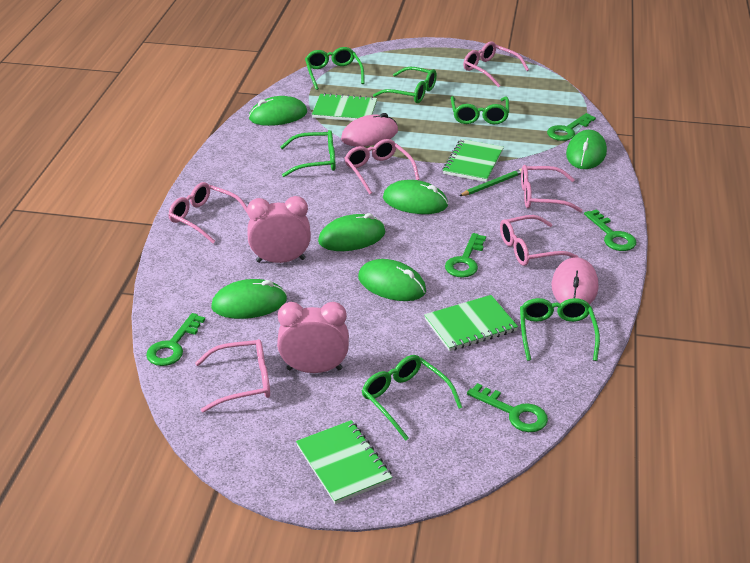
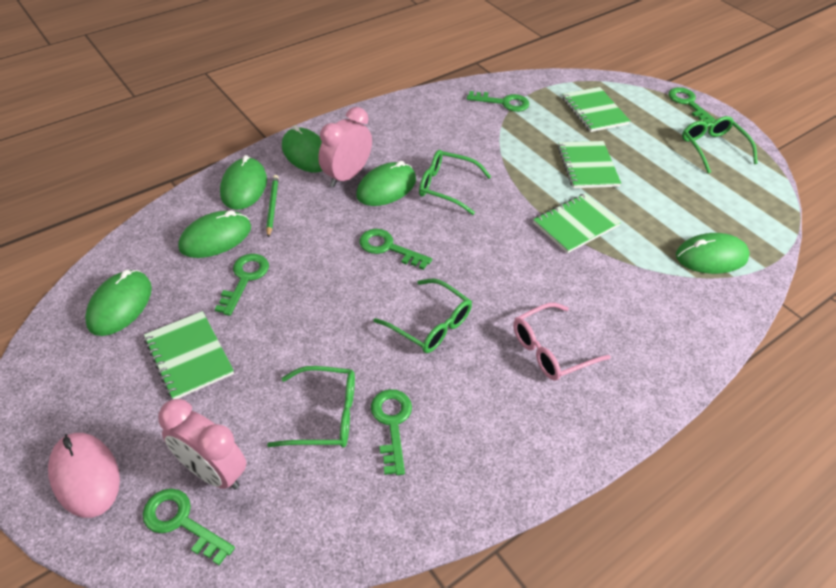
green glasses: 6 -> 4
green key: 5 -> 6
pink glasses: 6 -> 1
pink mouse: 2 -> 1

